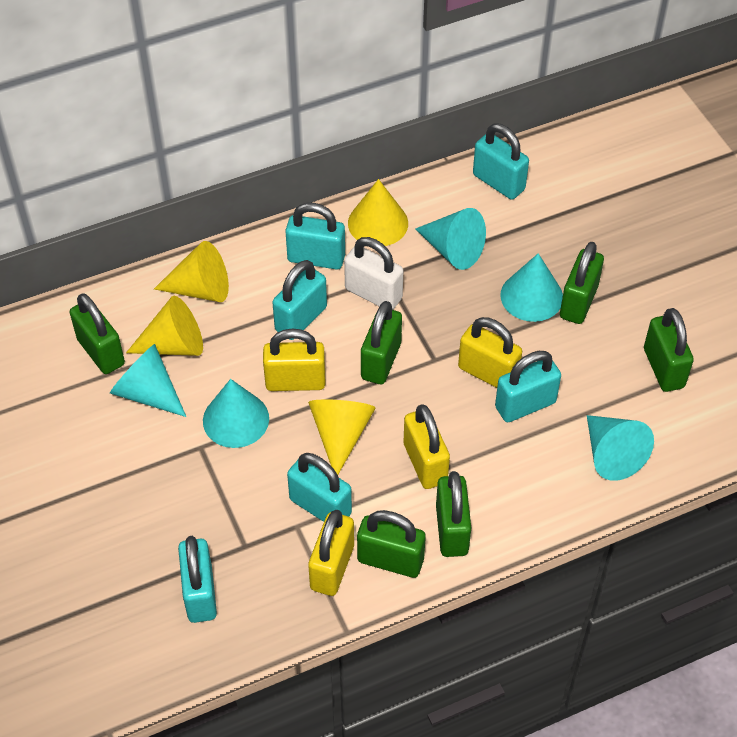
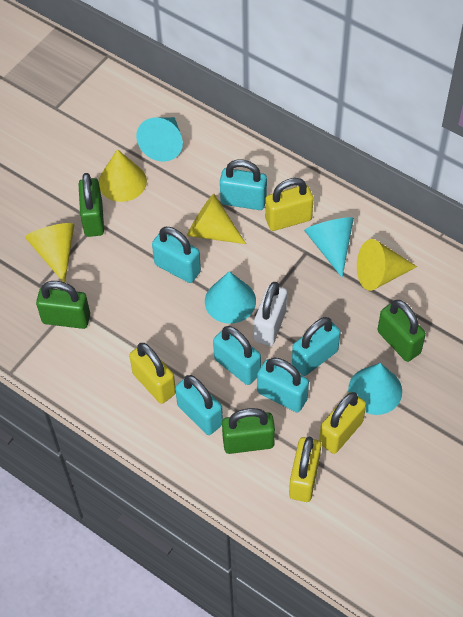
green padlock: 6 -> 4
turquoise cone: 5 -> 4

